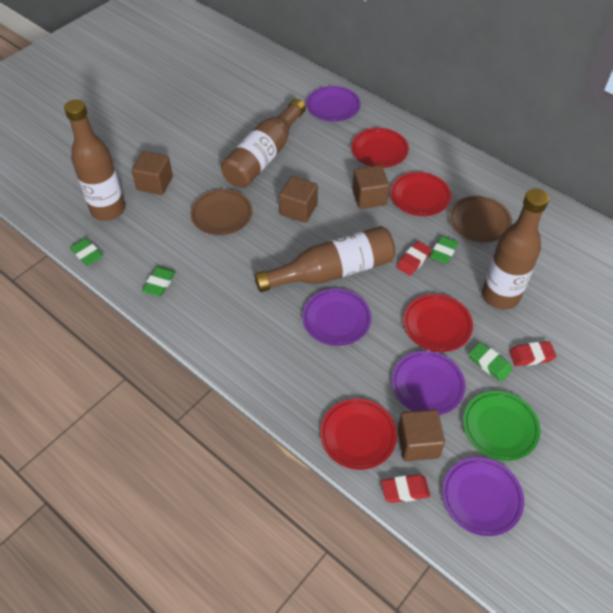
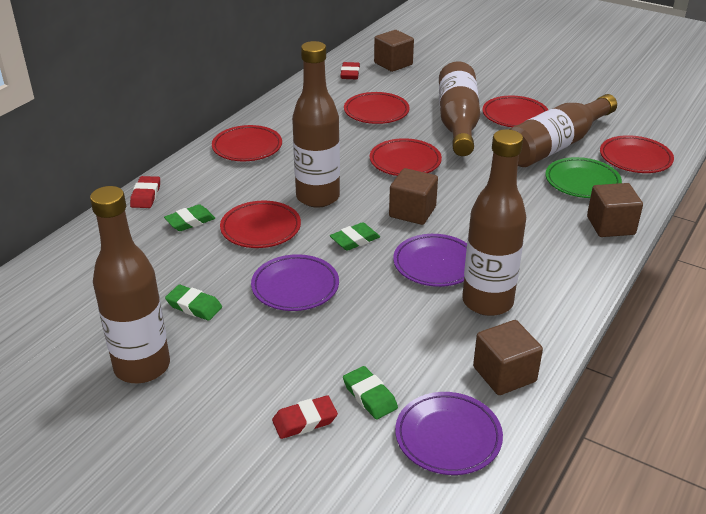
brown bottle: 4 -> 5
brown plate: 2 -> 0
purple plate: 4 -> 3
red plate: 4 -> 6

